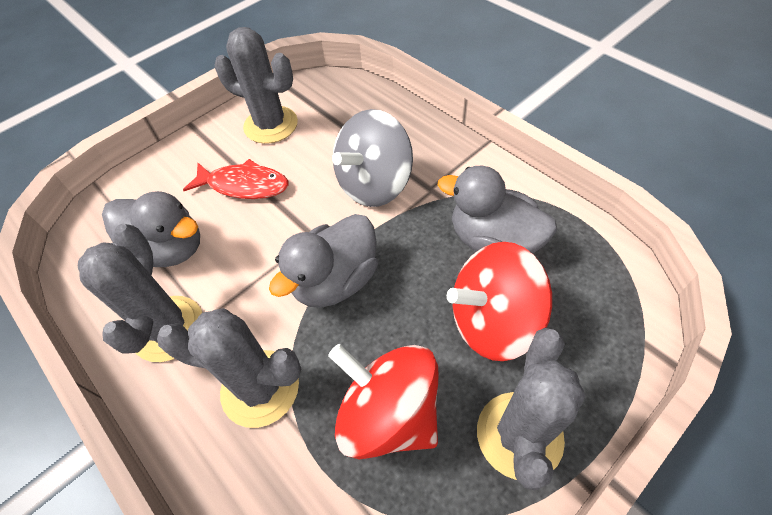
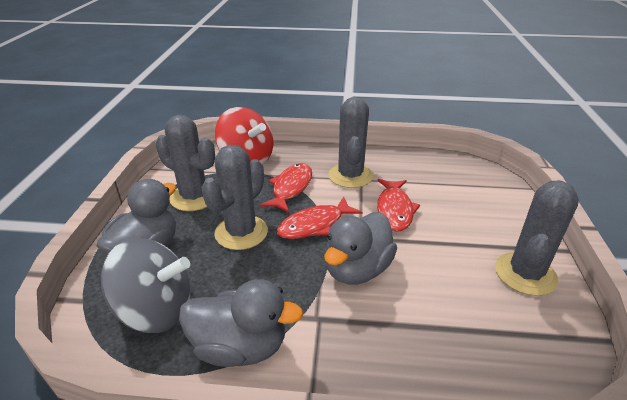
red fish: 1 -> 3
red spinning top: 2 -> 1

